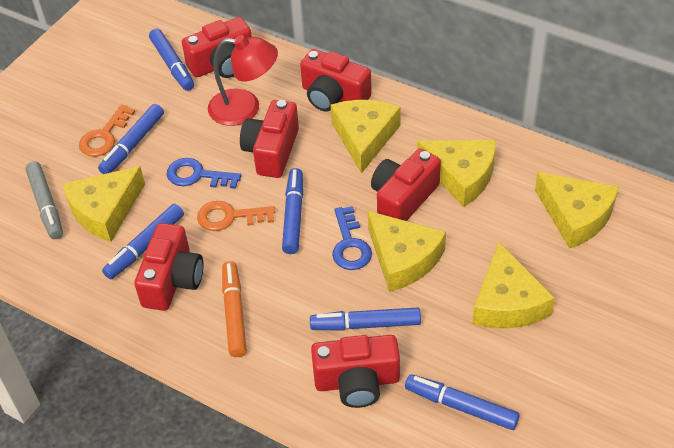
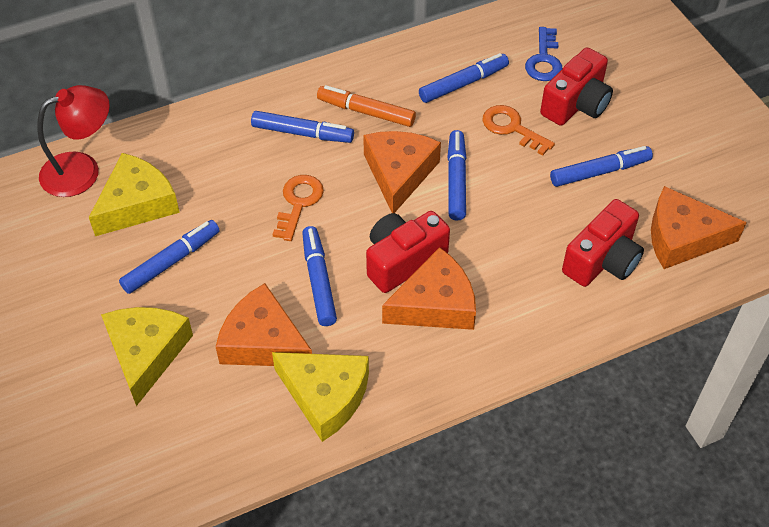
blue key: 2 -> 1
grey marker: 1 -> 0
orange cheese: 0 -> 4
red camera: 6 -> 3
yellow cheese: 6 -> 3

